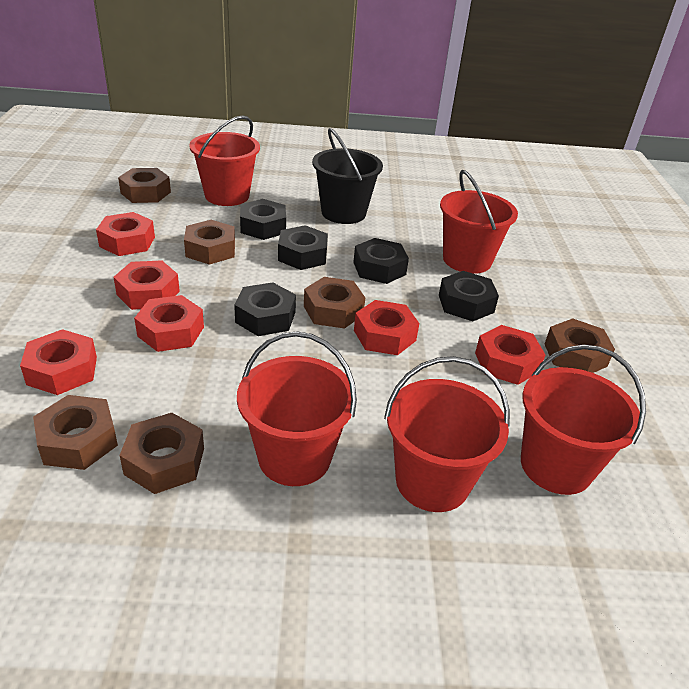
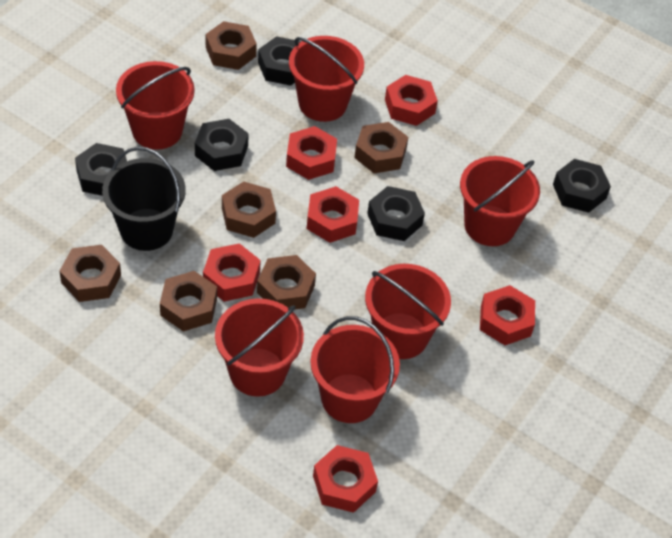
red bucket: 5 -> 6

